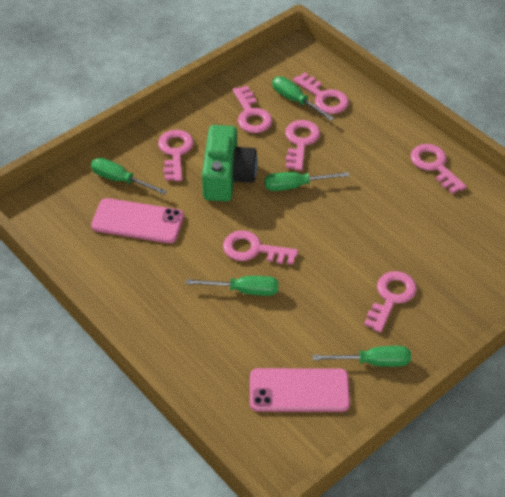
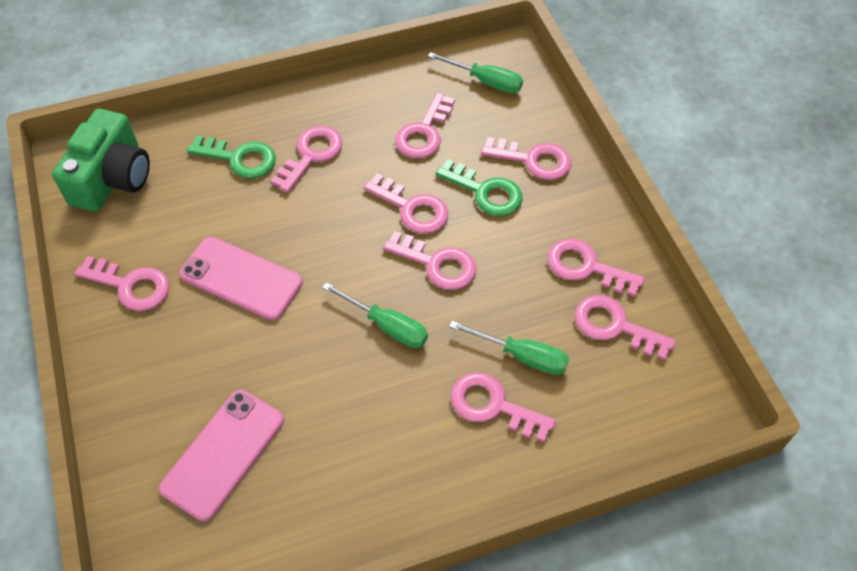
green key: 0 -> 2
green screwdriver: 5 -> 3
pink key: 7 -> 9

